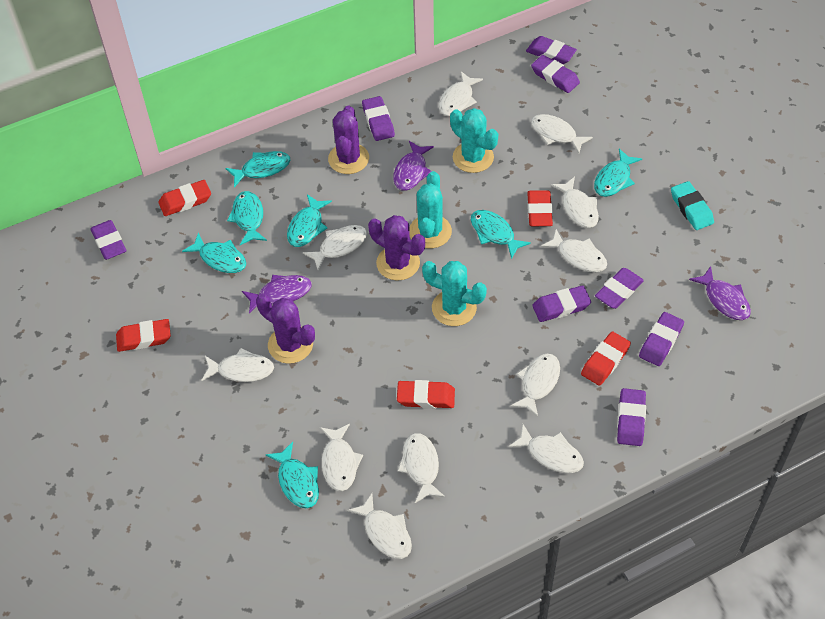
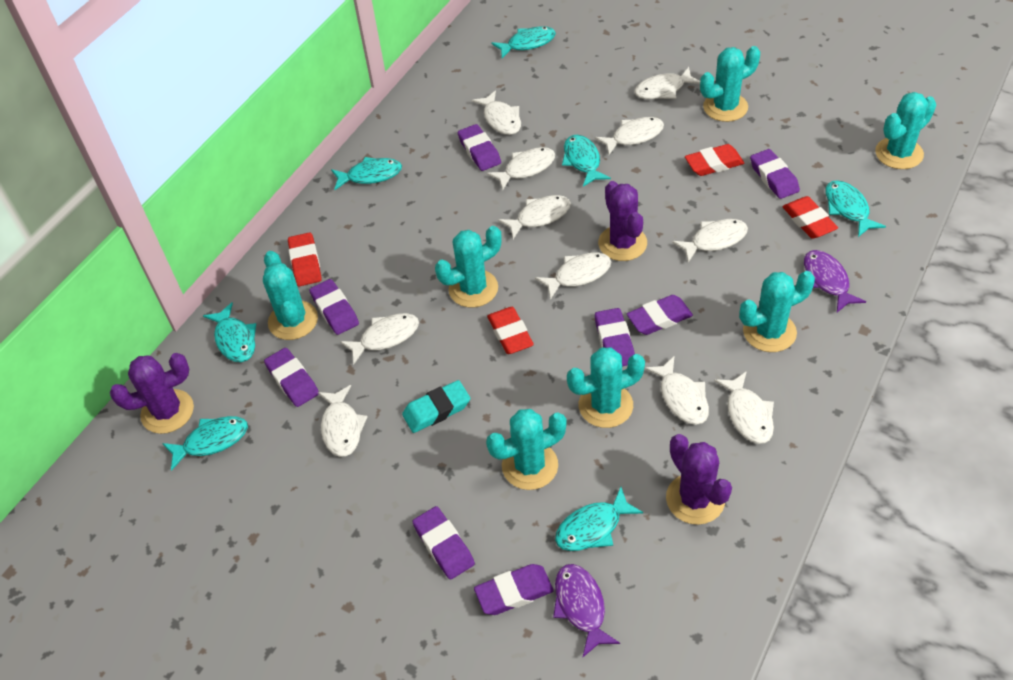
purple fish: 3 -> 2
red eraser: 5 -> 4
turquoise cactus: 3 -> 7

